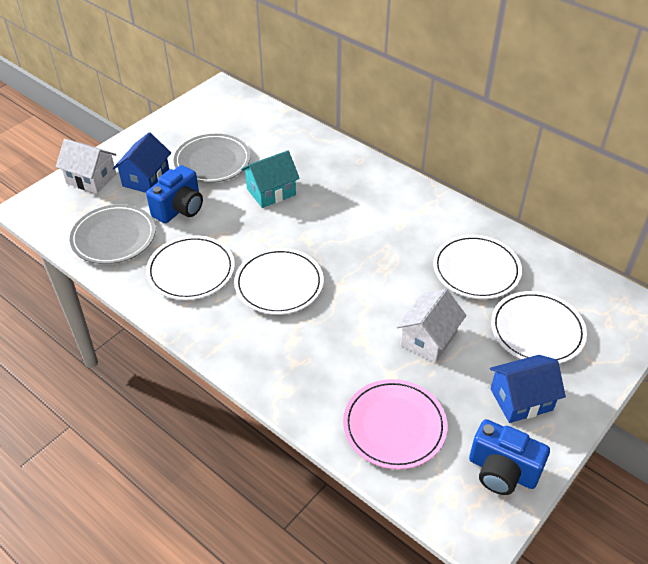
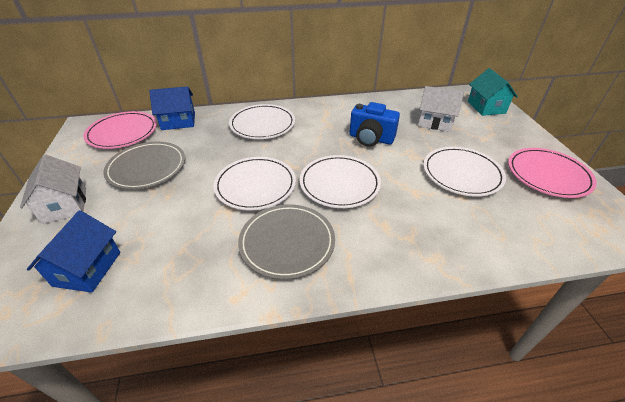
blue camera: 2 -> 1
pink plate: 1 -> 2

